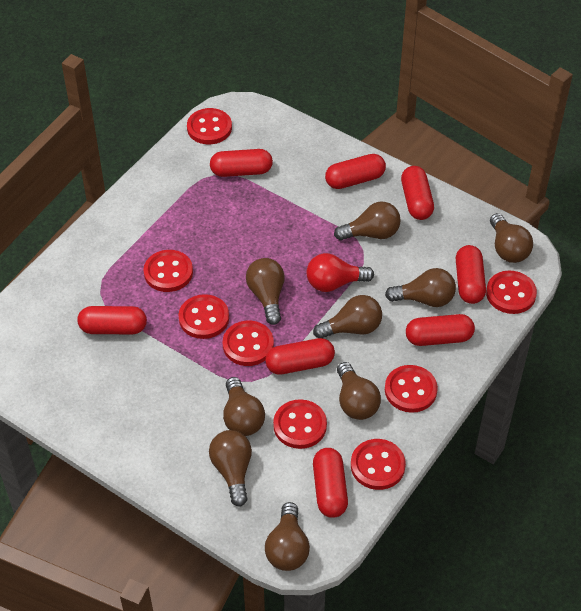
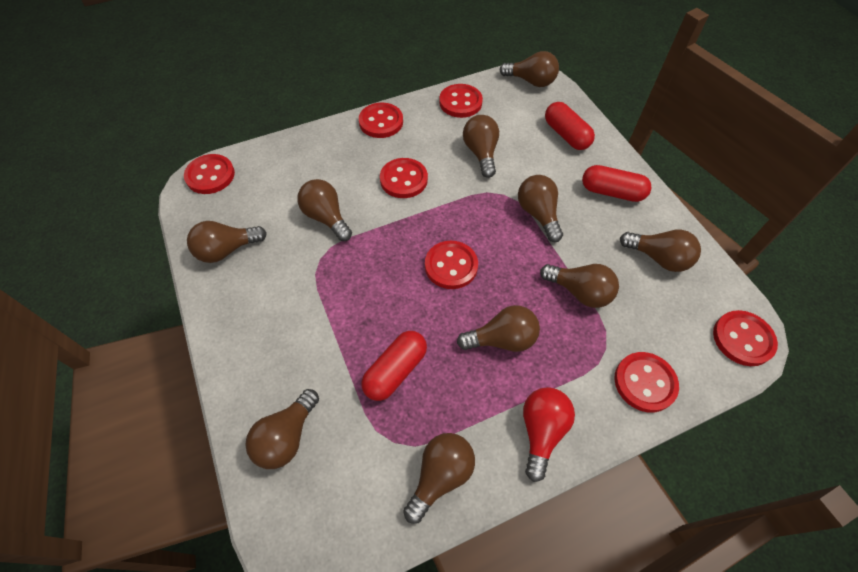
brown light bulb: 9 -> 10
red button: 8 -> 7
red capsule: 8 -> 3

